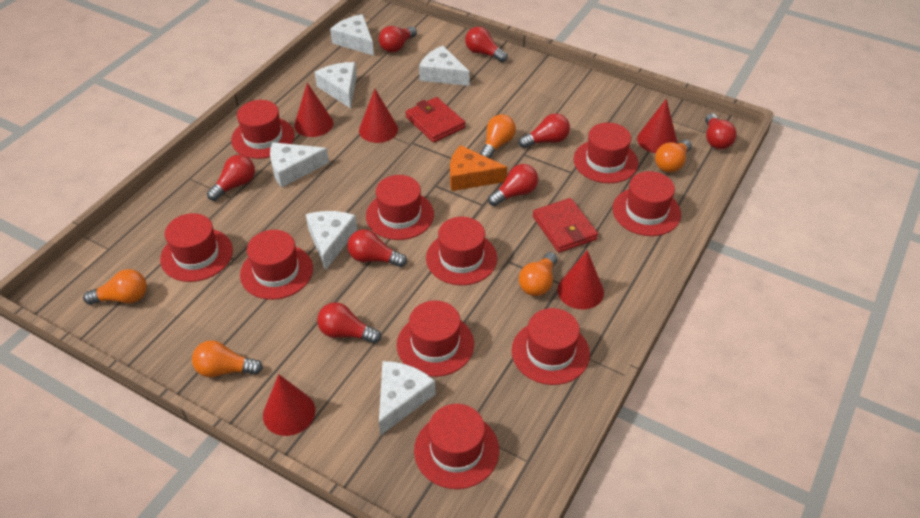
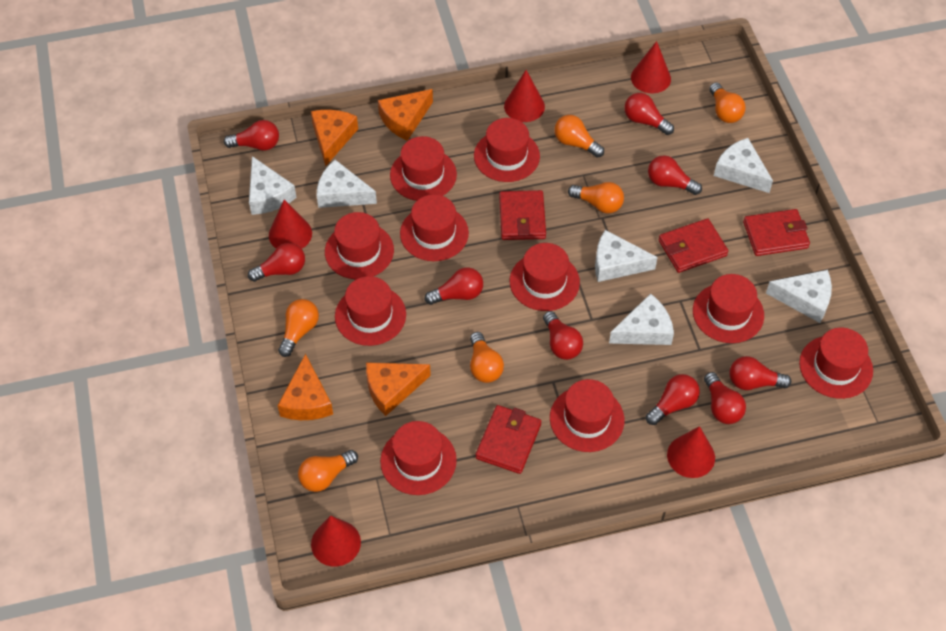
orange cheese: 1 -> 4
orange light bulb: 5 -> 6
red light bulb: 8 -> 9
red wallet: 2 -> 4

